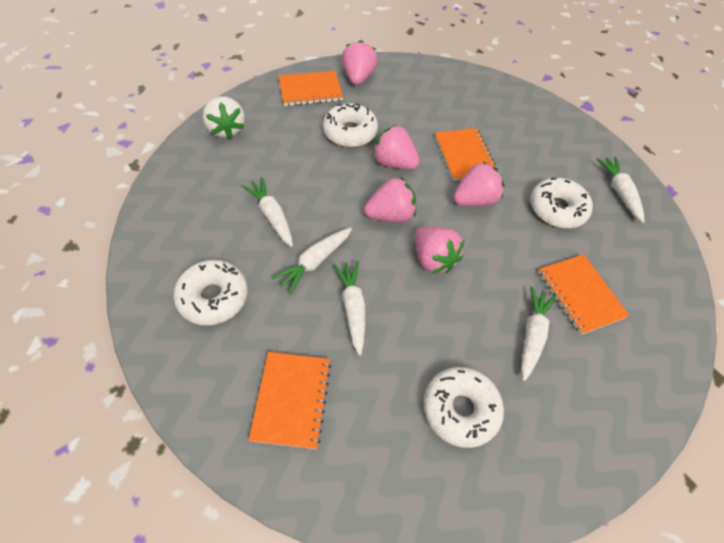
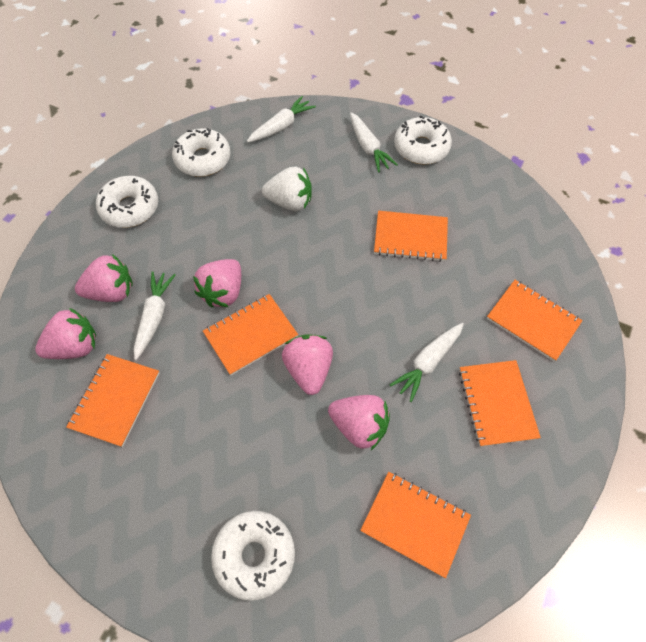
orange notebook: 4 -> 6
white carrot: 5 -> 4

